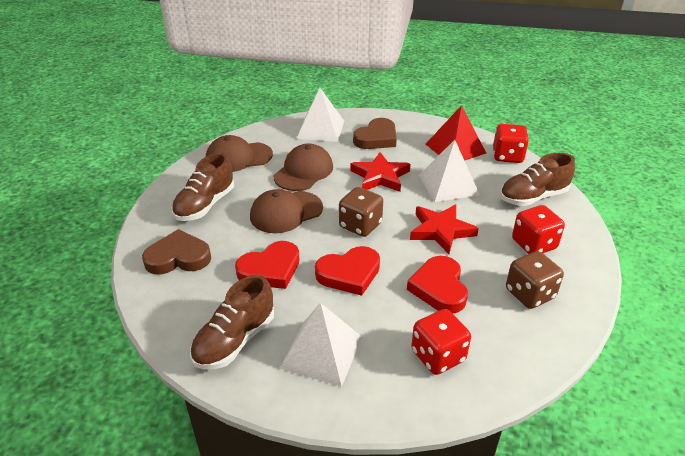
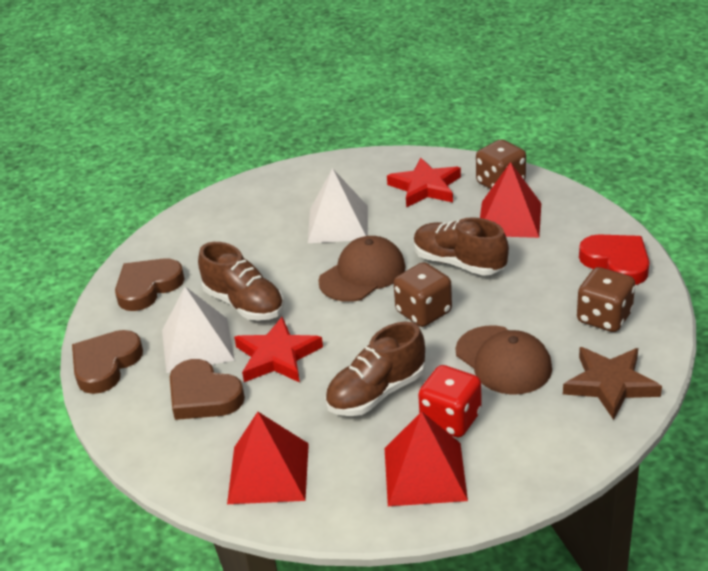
brown cap: 3 -> 2
brown dice: 2 -> 3
brown heart: 2 -> 3
brown star: 0 -> 1
red dice: 3 -> 1
red heart: 3 -> 1
red pyramid: 1 -> 3
white pyramid: 3 -> 2

